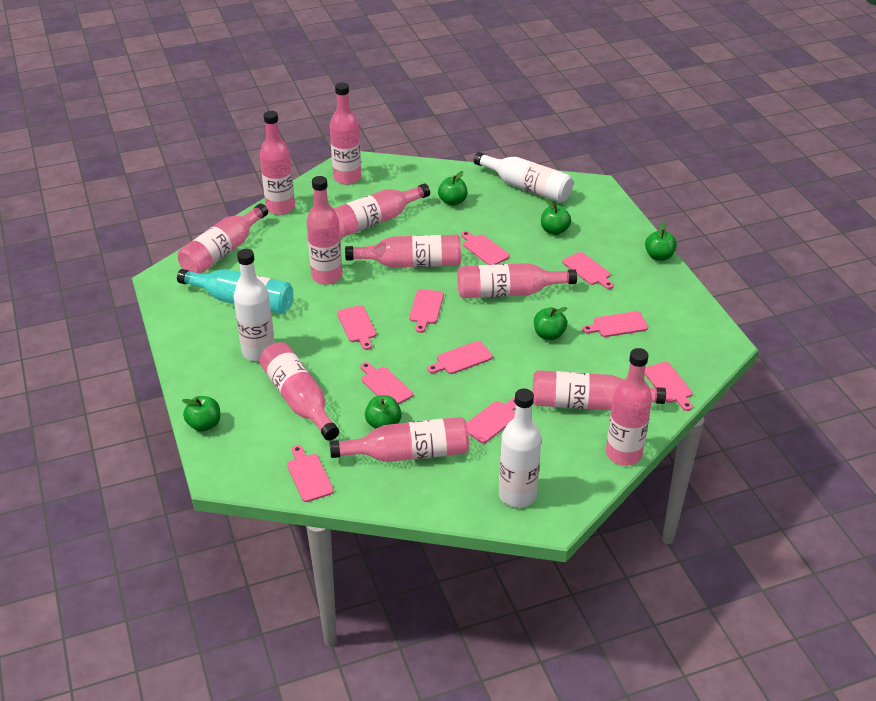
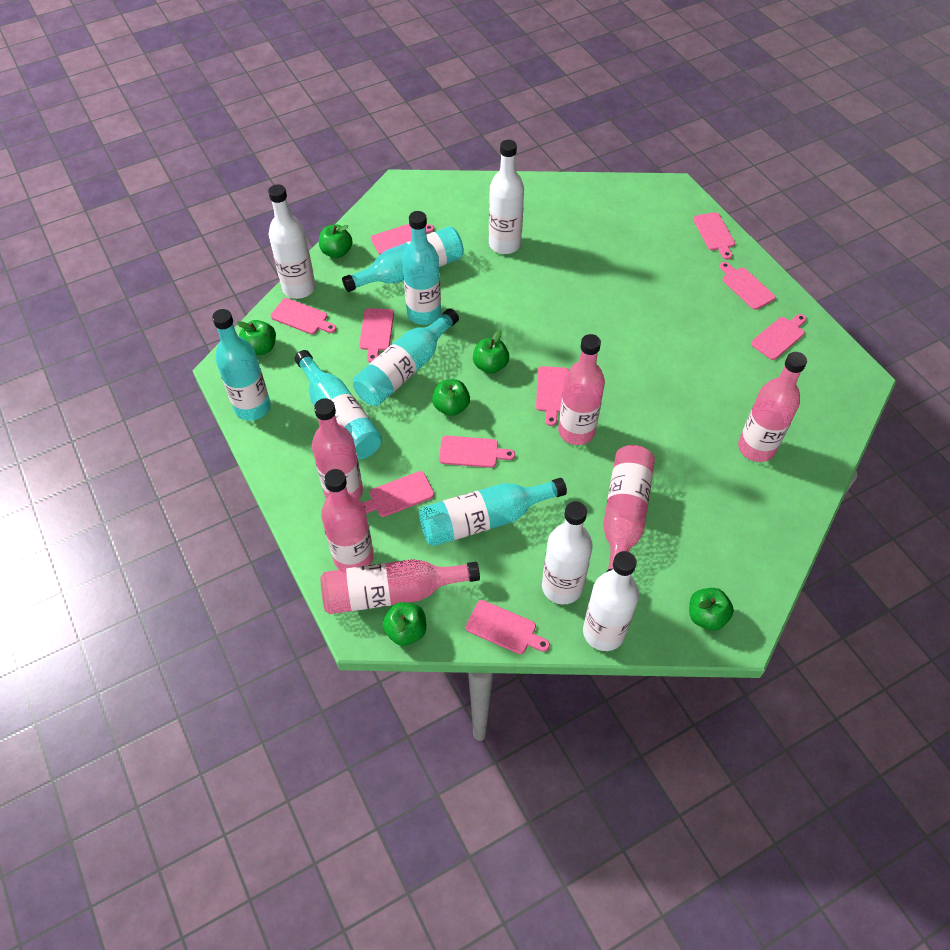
pink bottle: 11 -> 6
turquoise bottle: 1 -> 6
white bottle: 3 -> 4

